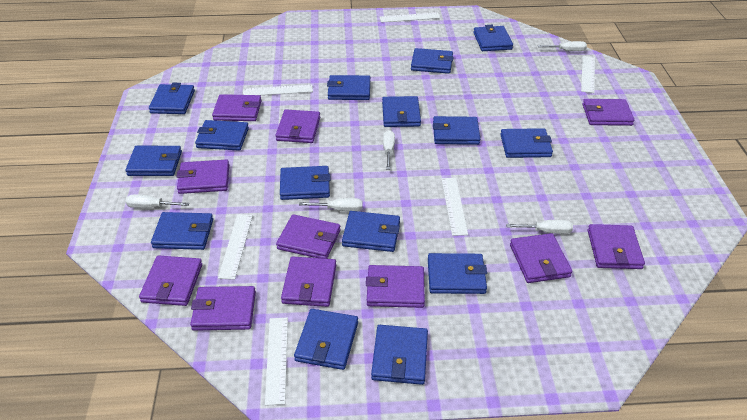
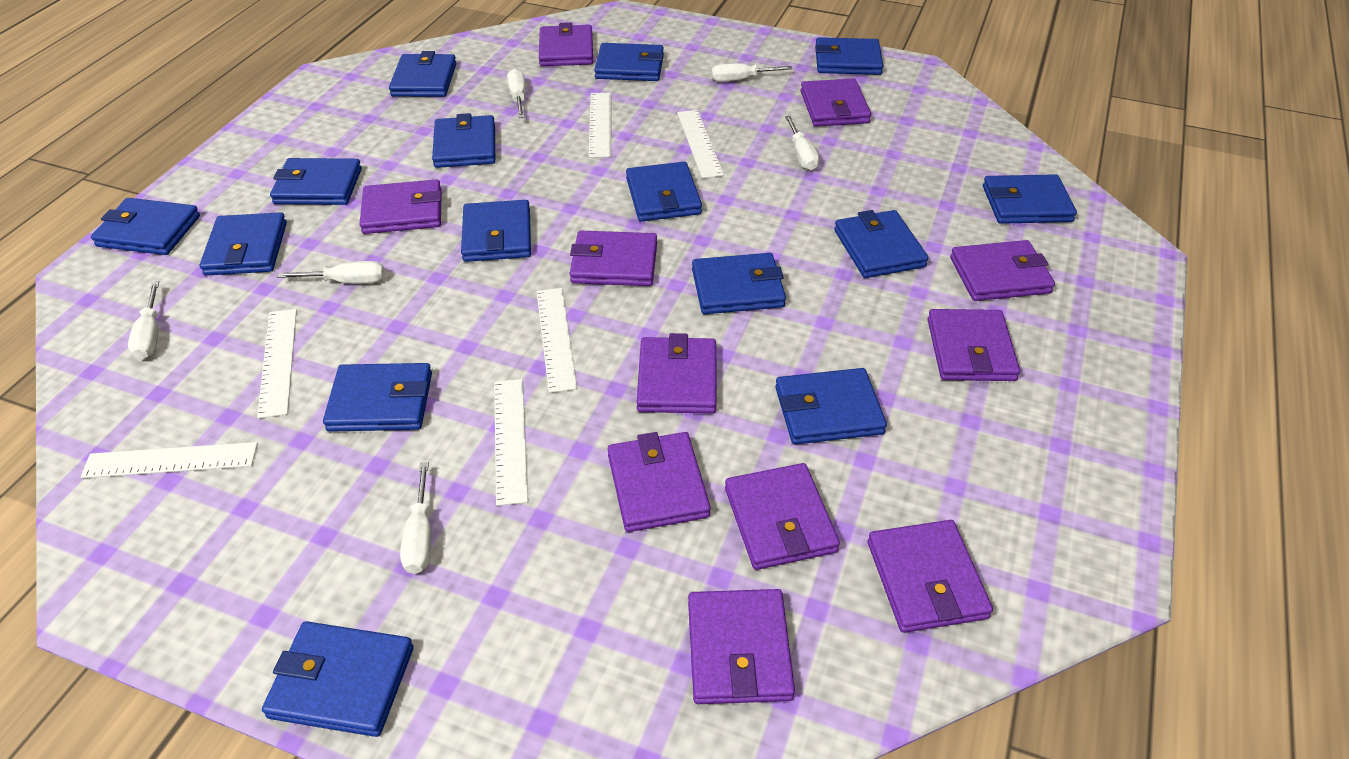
white screwdriver: 5 -> 6

